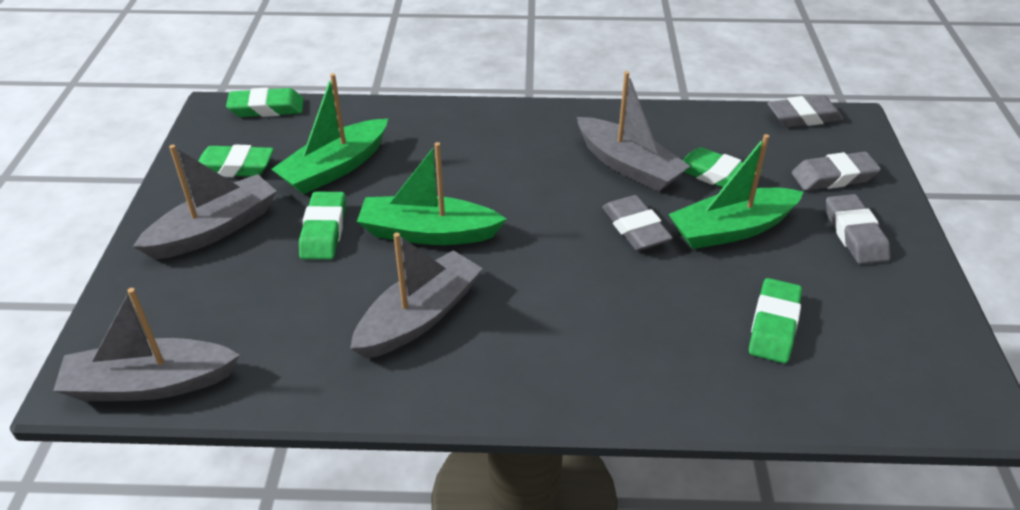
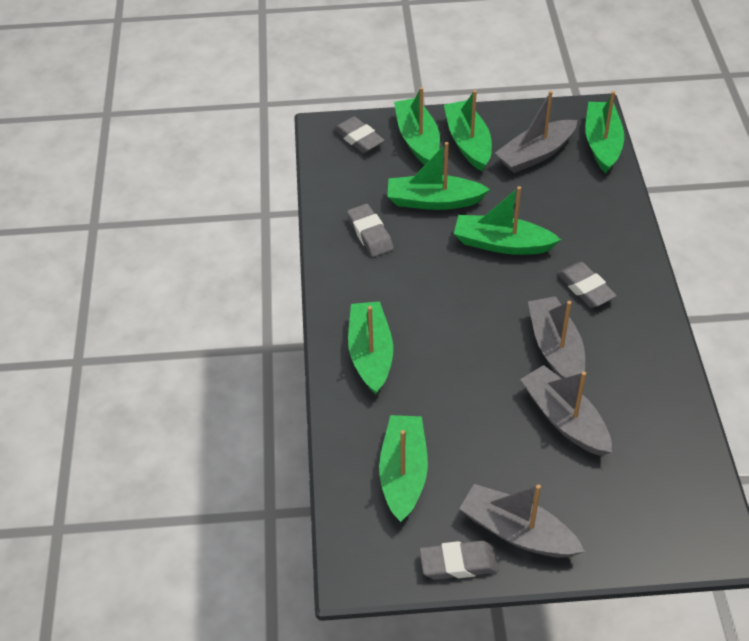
green boat: 3 -> 7
green eraser: 5 -> 0

